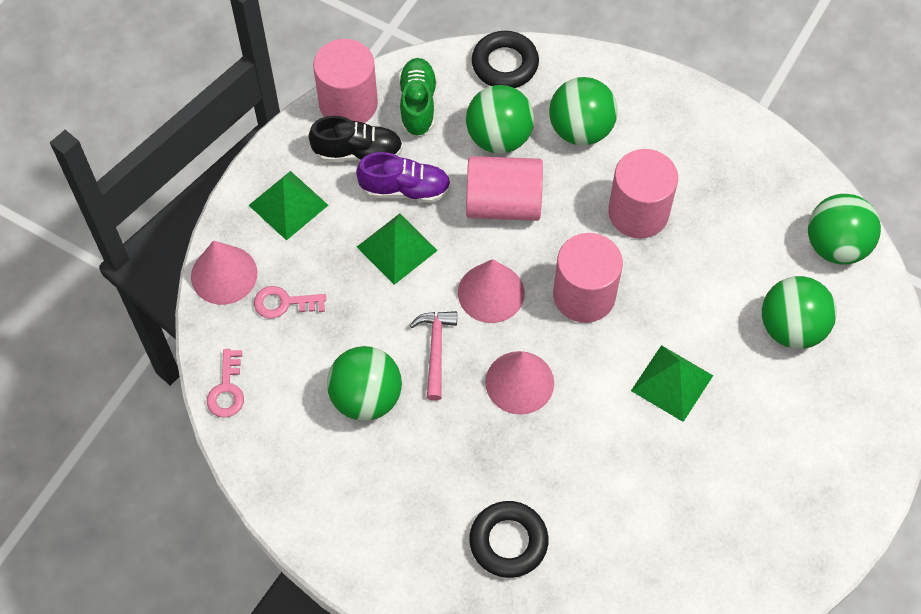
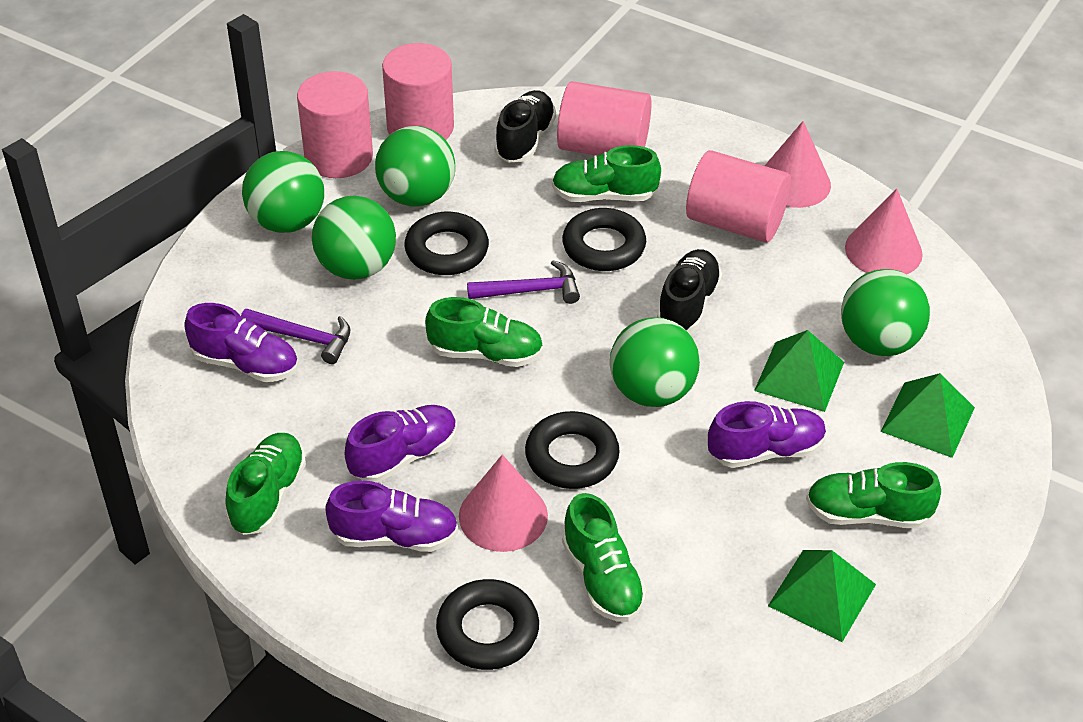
black ring: 2 -> 4
black shoe: 1 -> 2
green shoe: 1 -> 5
pink hammer: 1 -> 0
pink key: 2 -> 0
purple hammer: 0 -> 2
purple shoe: 1 -> 4

